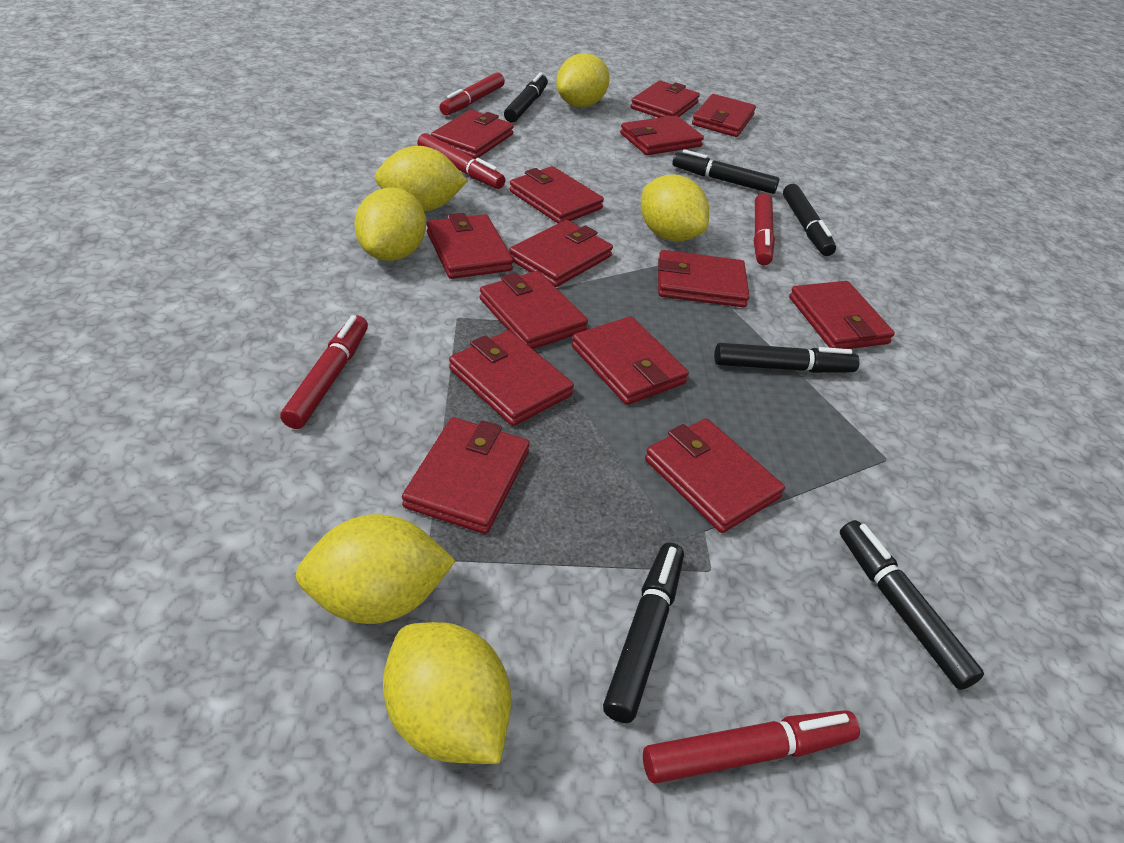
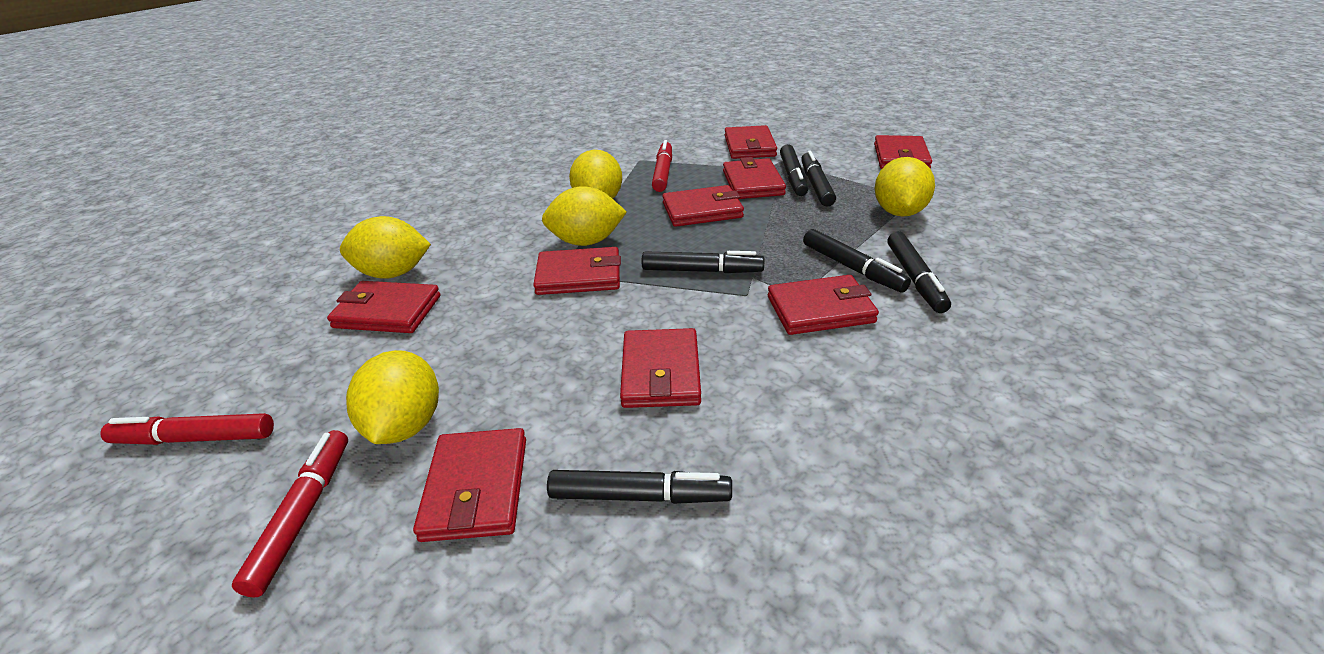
red marker: 5 -> 3
red wallet: 14 -> 9
yellow lemon: 6 -> 5

